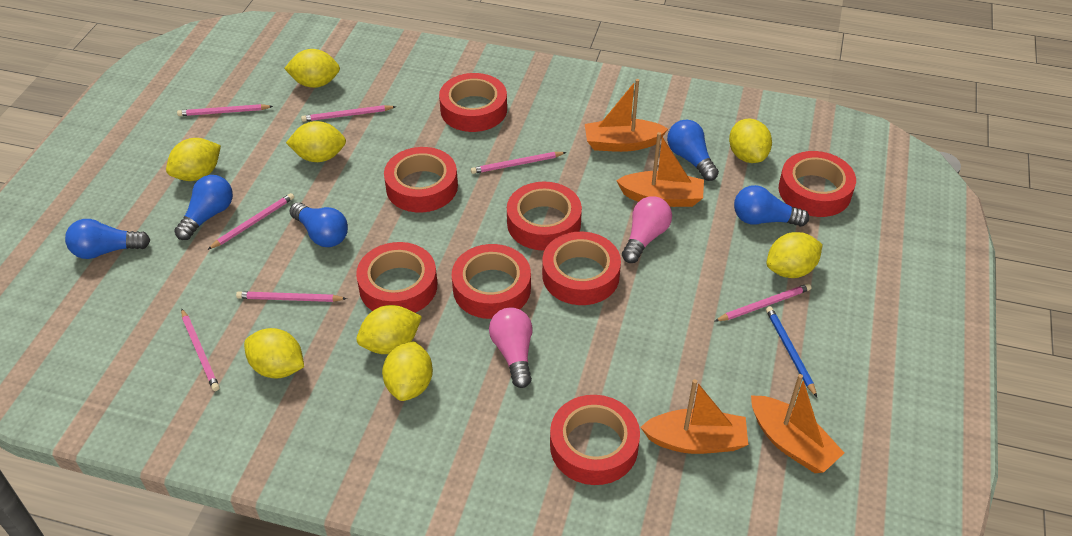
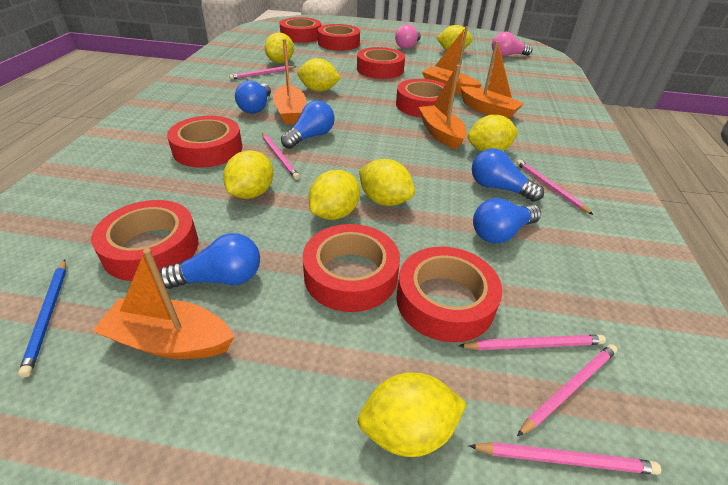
orange boat: 4 -> 5
pink pencil: 7 -> 6

